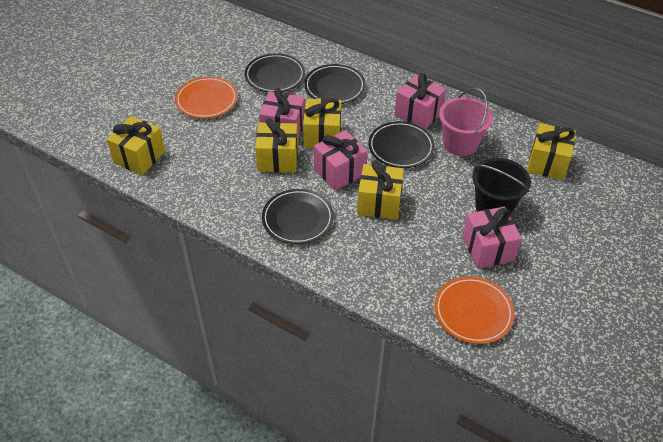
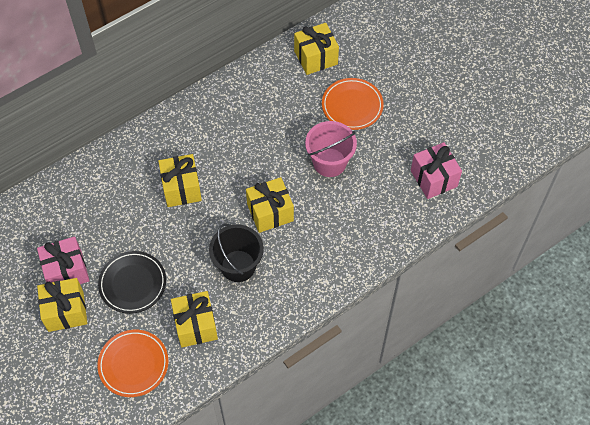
black plate: 4 -> 1
pink gift: 4 -> 2

